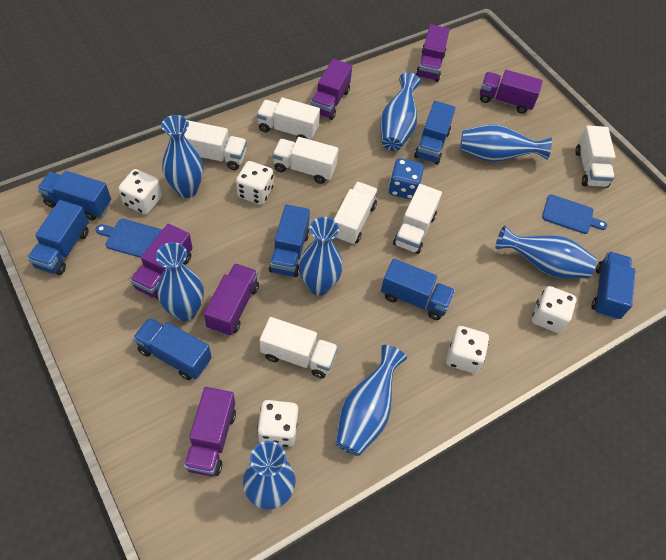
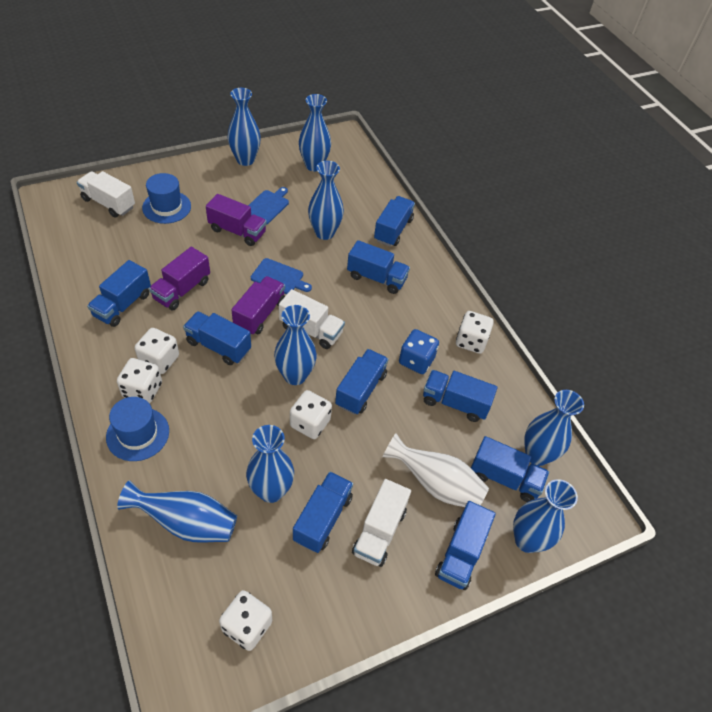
blue hat: 0 -> 2
blue truck: 7 -> 9
purple truck: 6 -> 3
white truck: 7 -> 3
white vase: 0 -> 1

